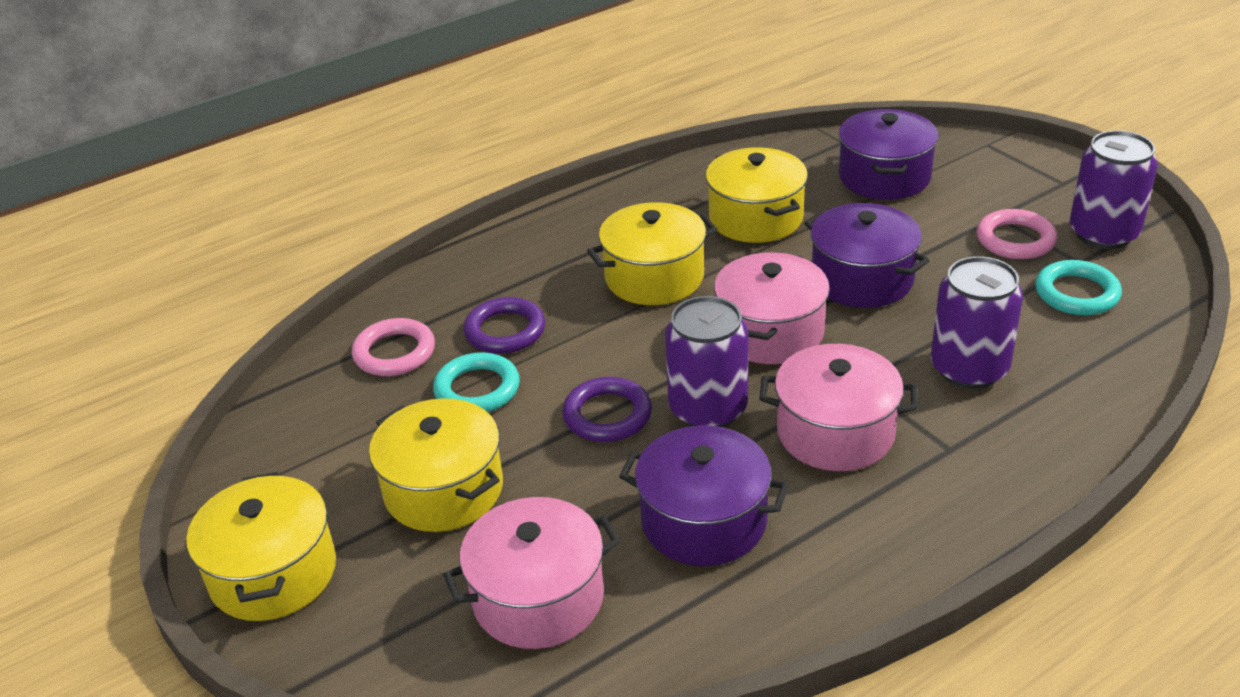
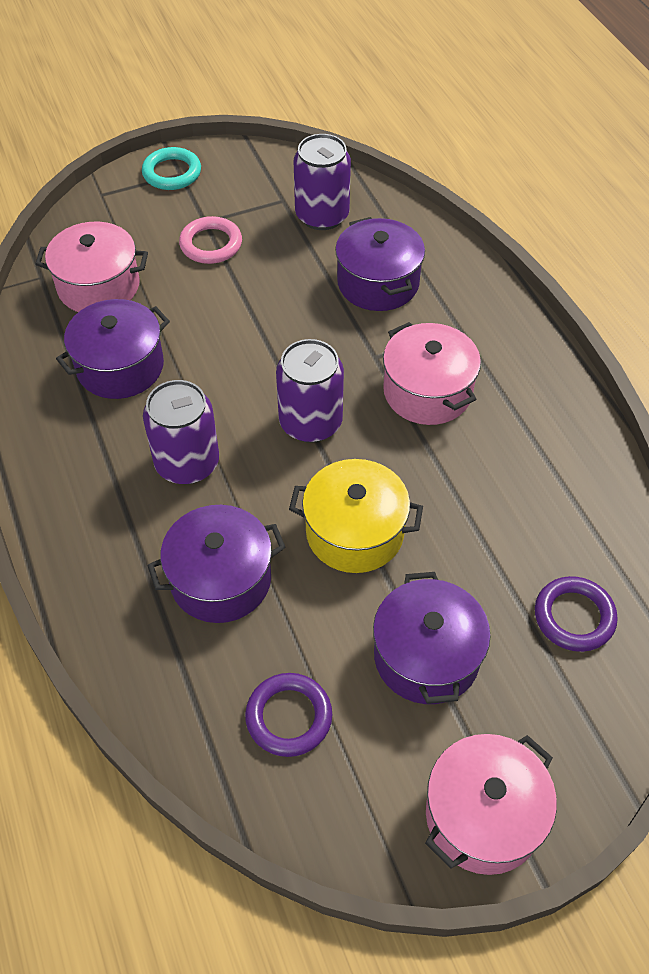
pink ring: 2 -> 1
purple pot: 3 -> 4
turquoise ring: 2 -> 1
yellow pot: 4 -> 1

